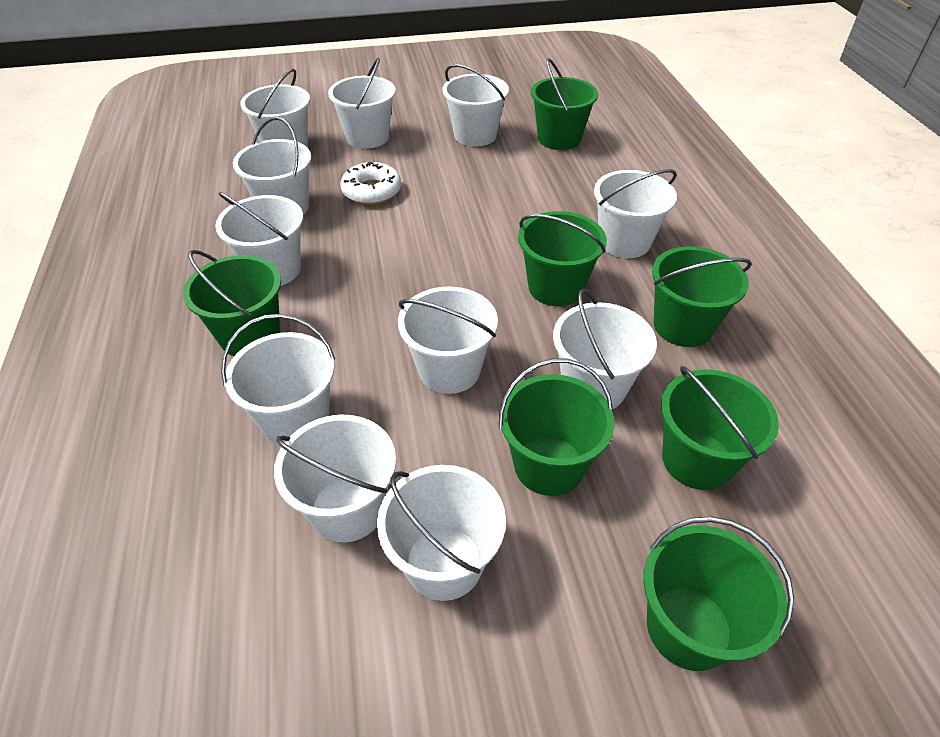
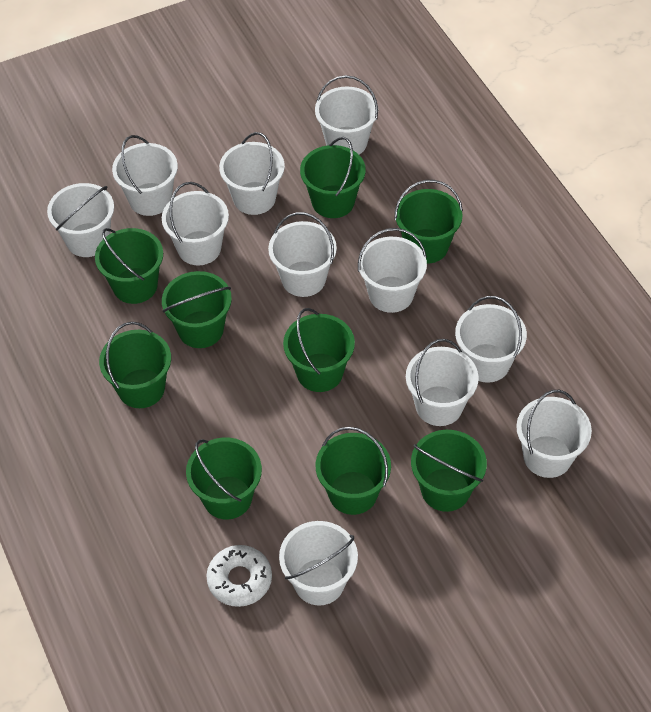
green bucket: 7 -> 9

